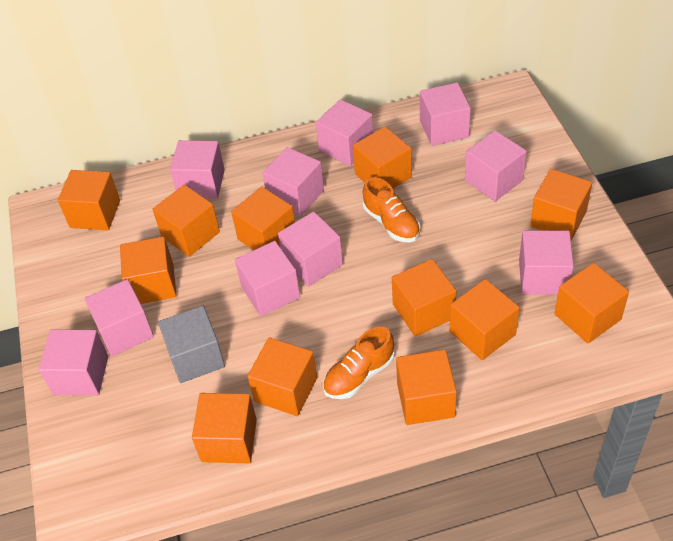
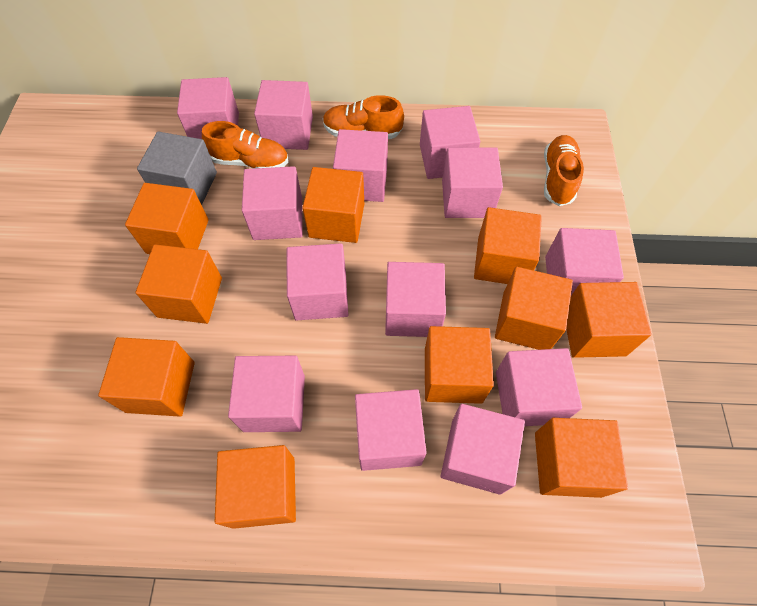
orange cube: 12 -> 10
orange shoe: 2 -> 3
pink cube: 10 -> 13

